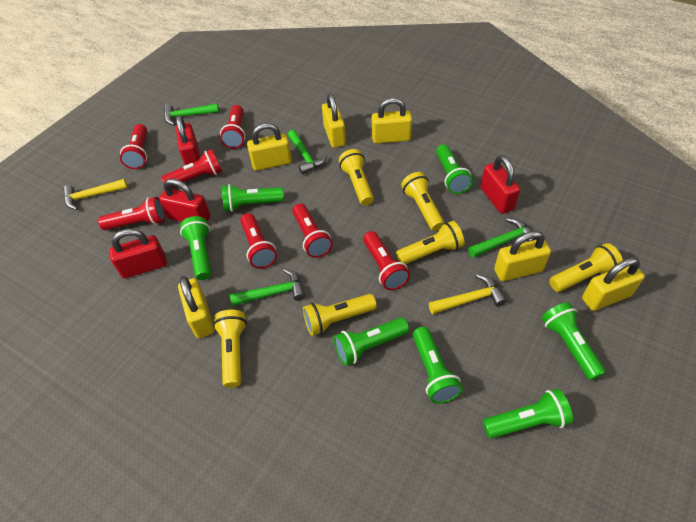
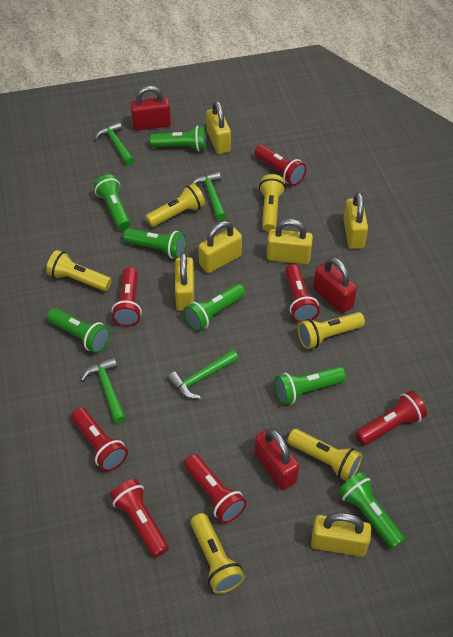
red padlock: 4 -> 3
yellow hammer: 2 -> 0

